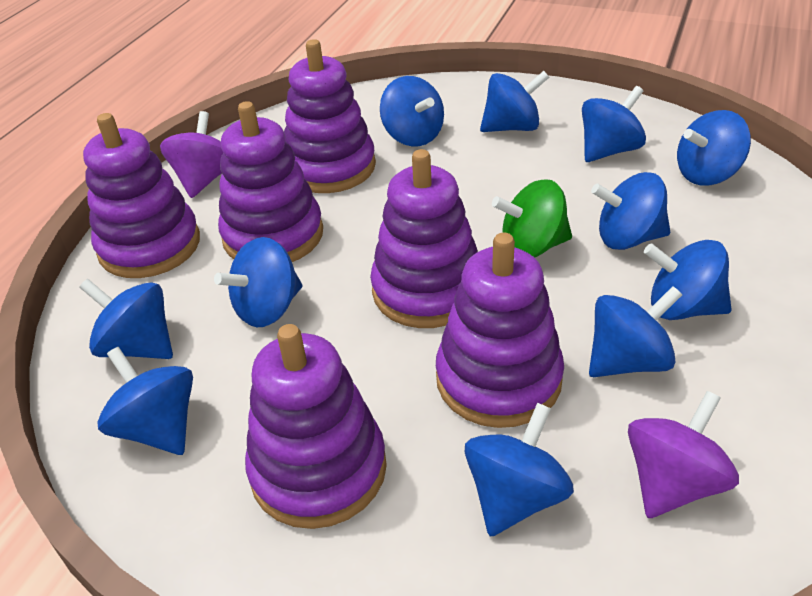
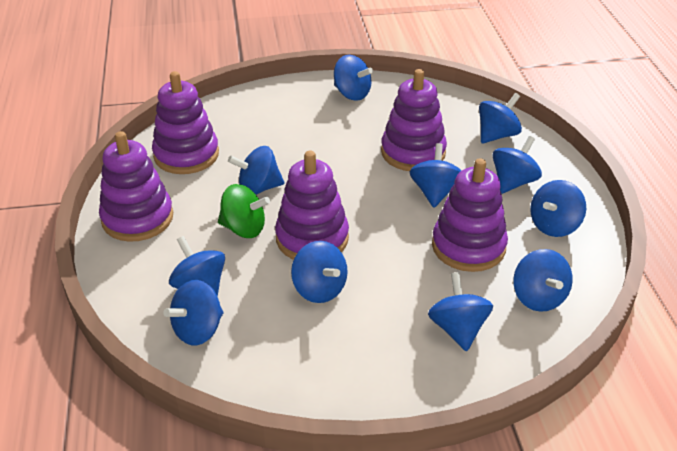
purple spinning top: 2 -> 0
purple stacking toy: 6 -> 5

